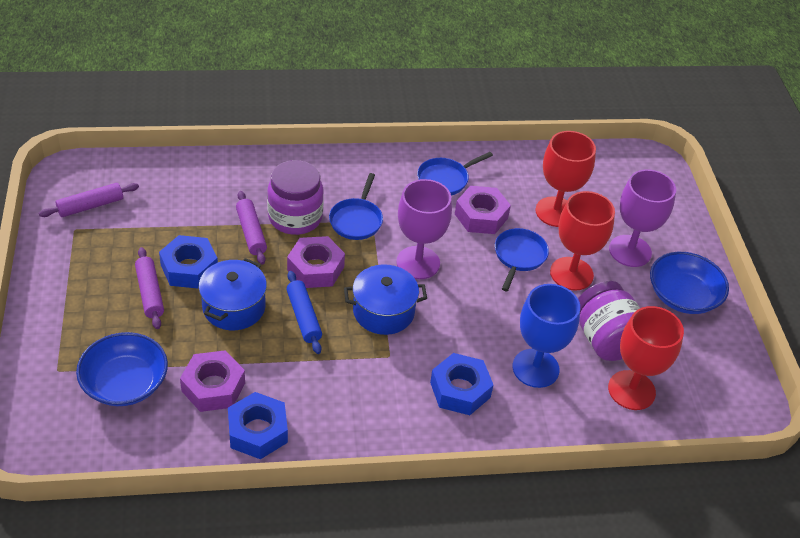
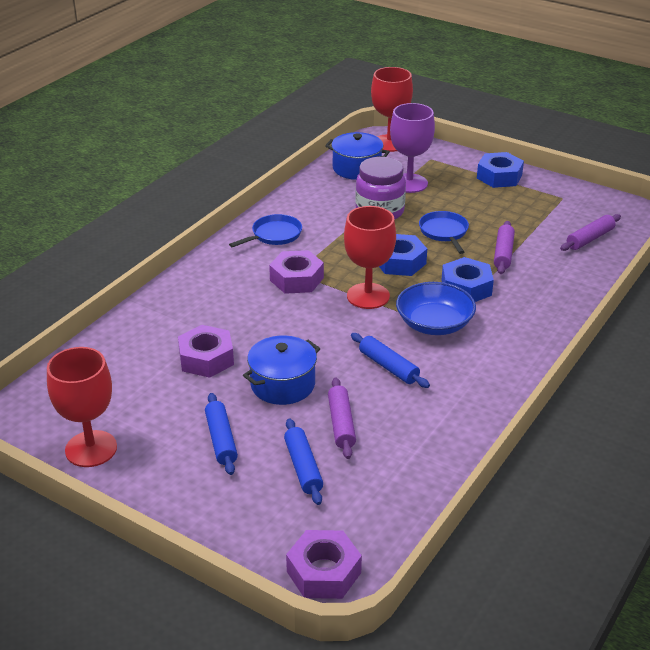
blue bowl: 2 -> 1
blue goblet: 1 -> 0
blue pan: 3 -> 2
blue rolling pin: 1 -> 3
purple goblet: 2 -> 1
purple jar: 2 -> 1

